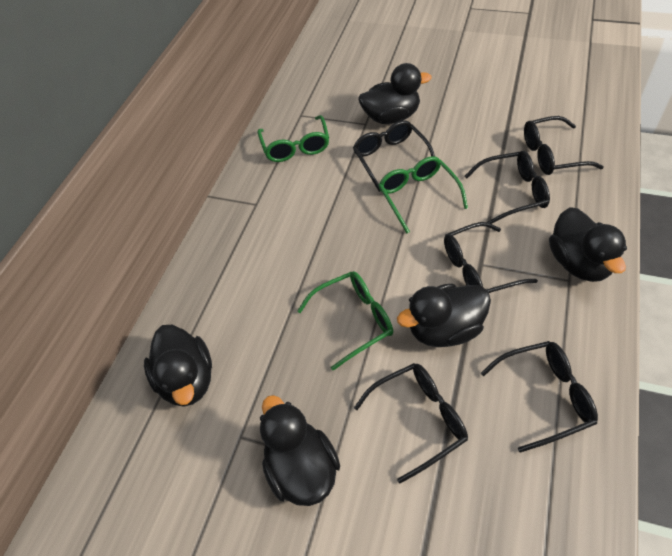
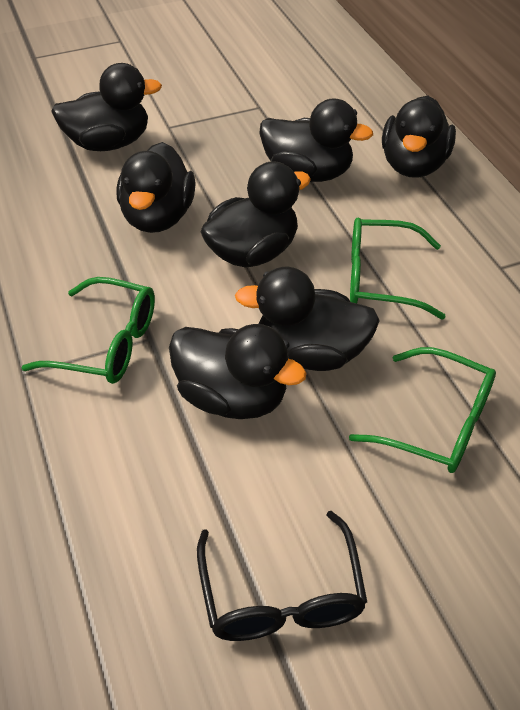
black duck: 5 -> 7
black glasses: 6 -> 1

